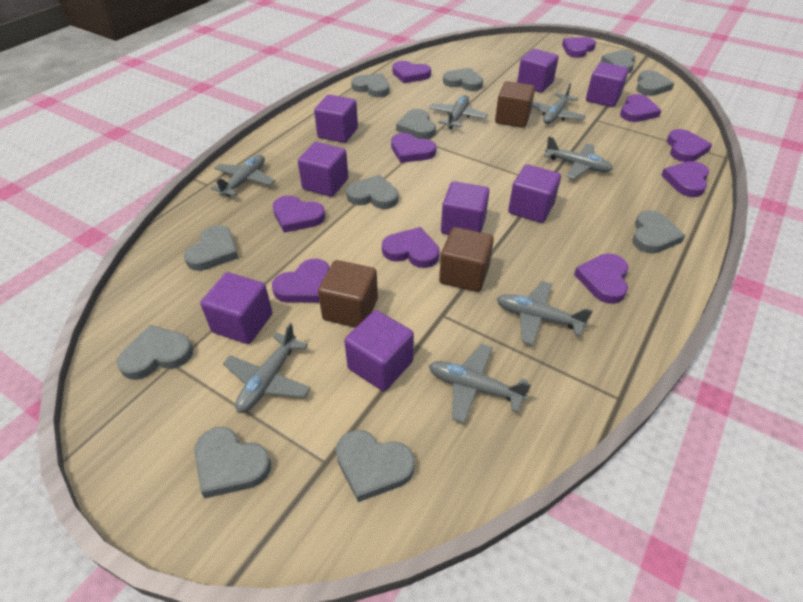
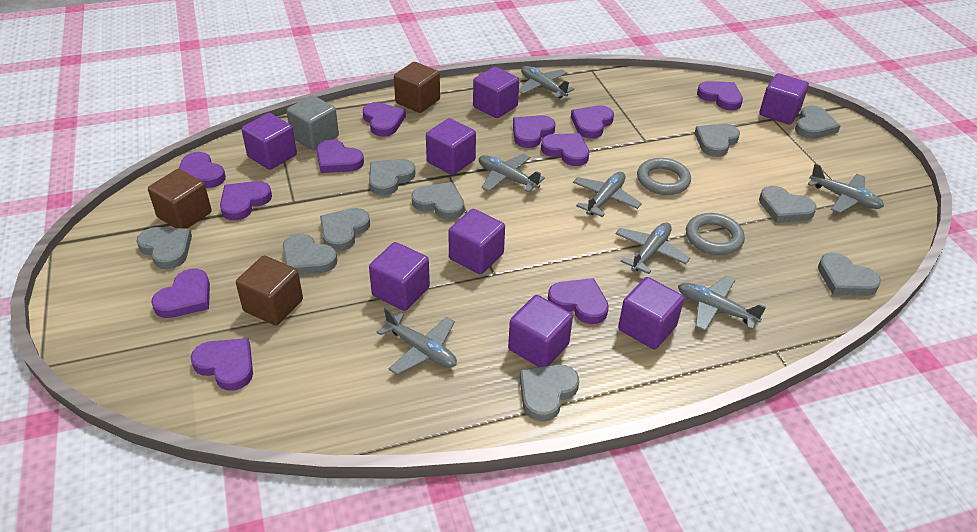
grey cube: 0 -> 1
grey heart: 11 -> 10
grey ring: 0 -> 2
purple heart: 10 -> 11

